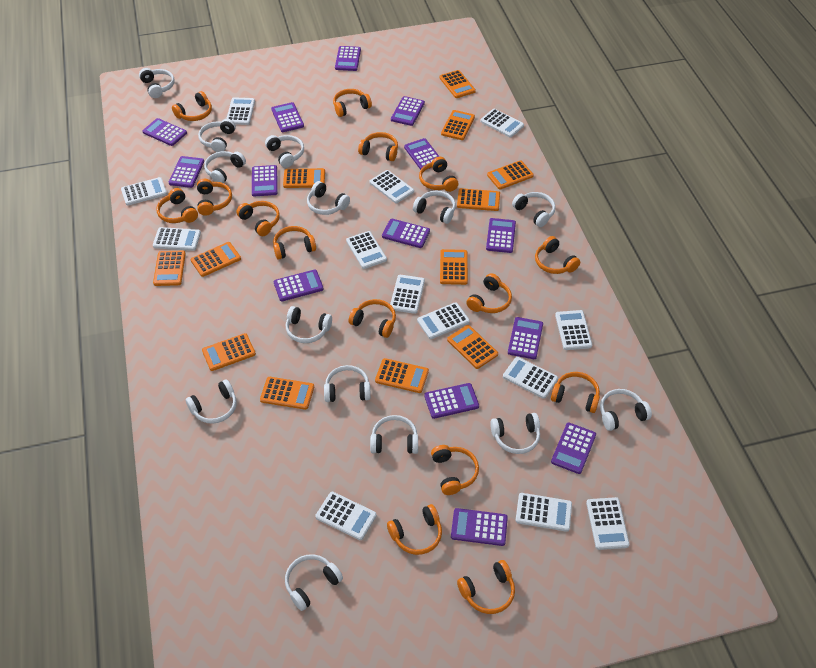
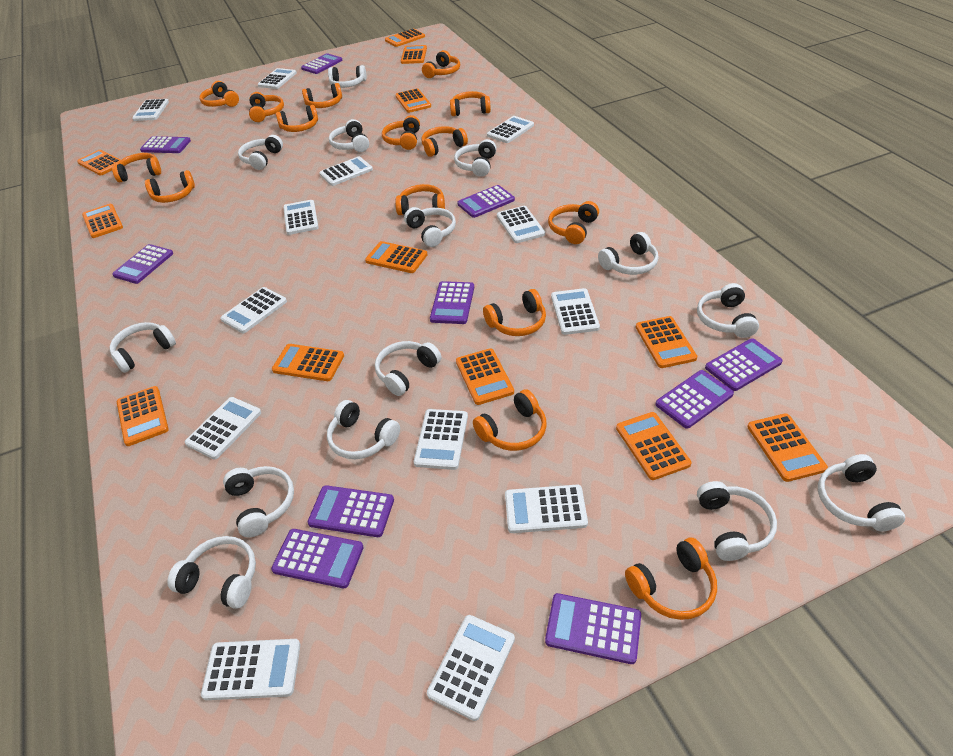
purple calculator: 14 -> 10

